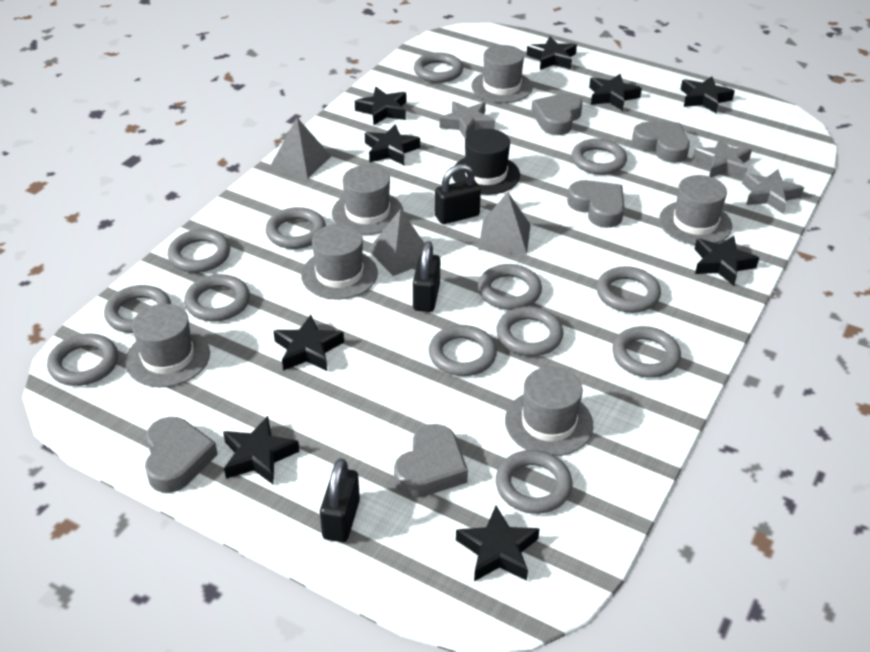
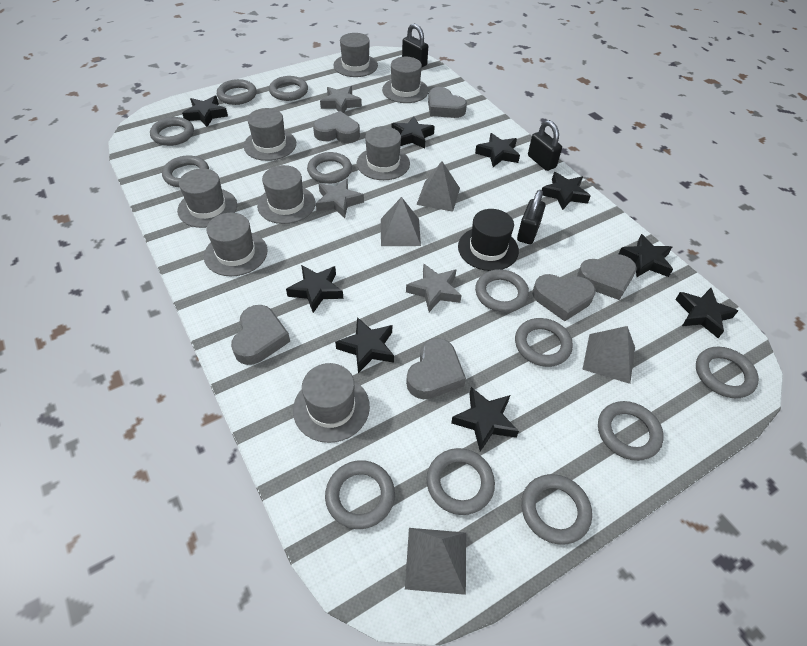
grey hat: 6 -> 8
grey heart: 5 -> 6
grey pyramid: 3 -> 4
grey ring: 13 -> 12

